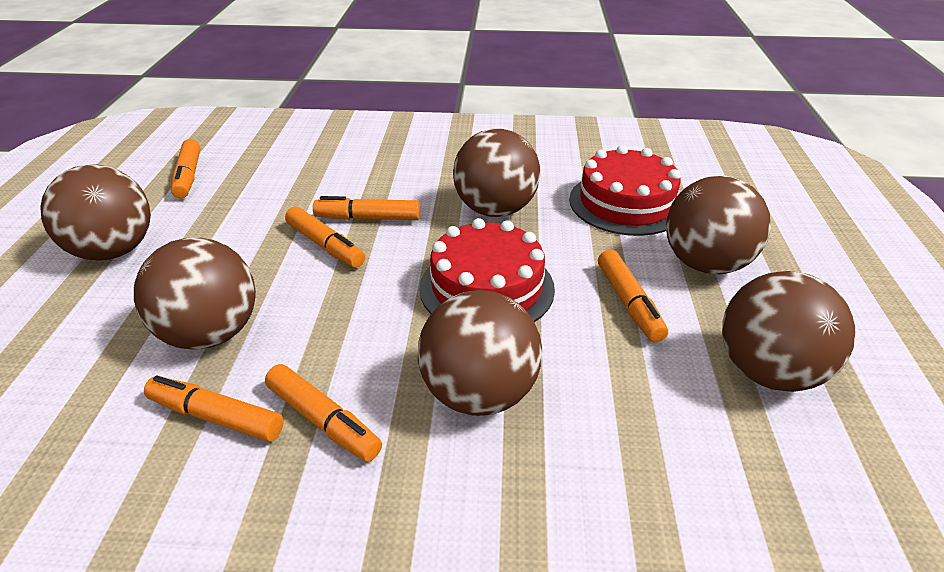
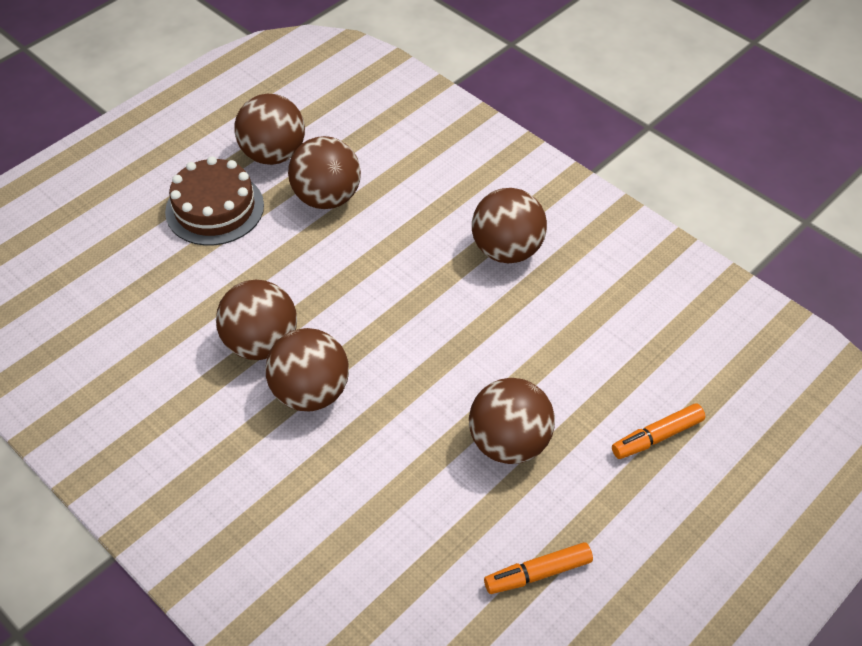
brown cake: 0 -> 1
orange marker: 6 -> 2
red cake: 2 -> 0

